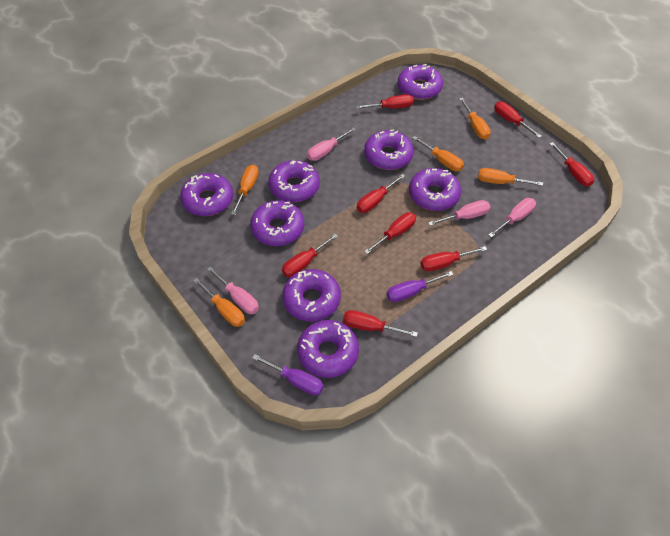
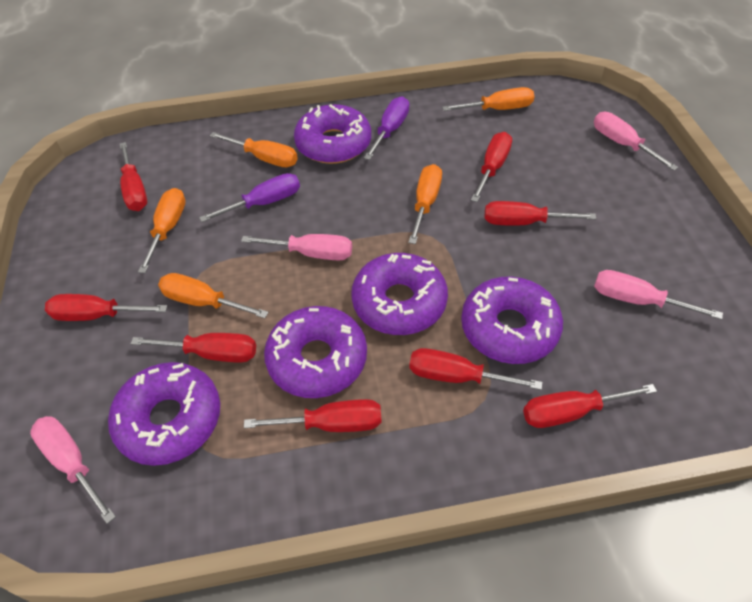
purple donut: 8 -> 5

